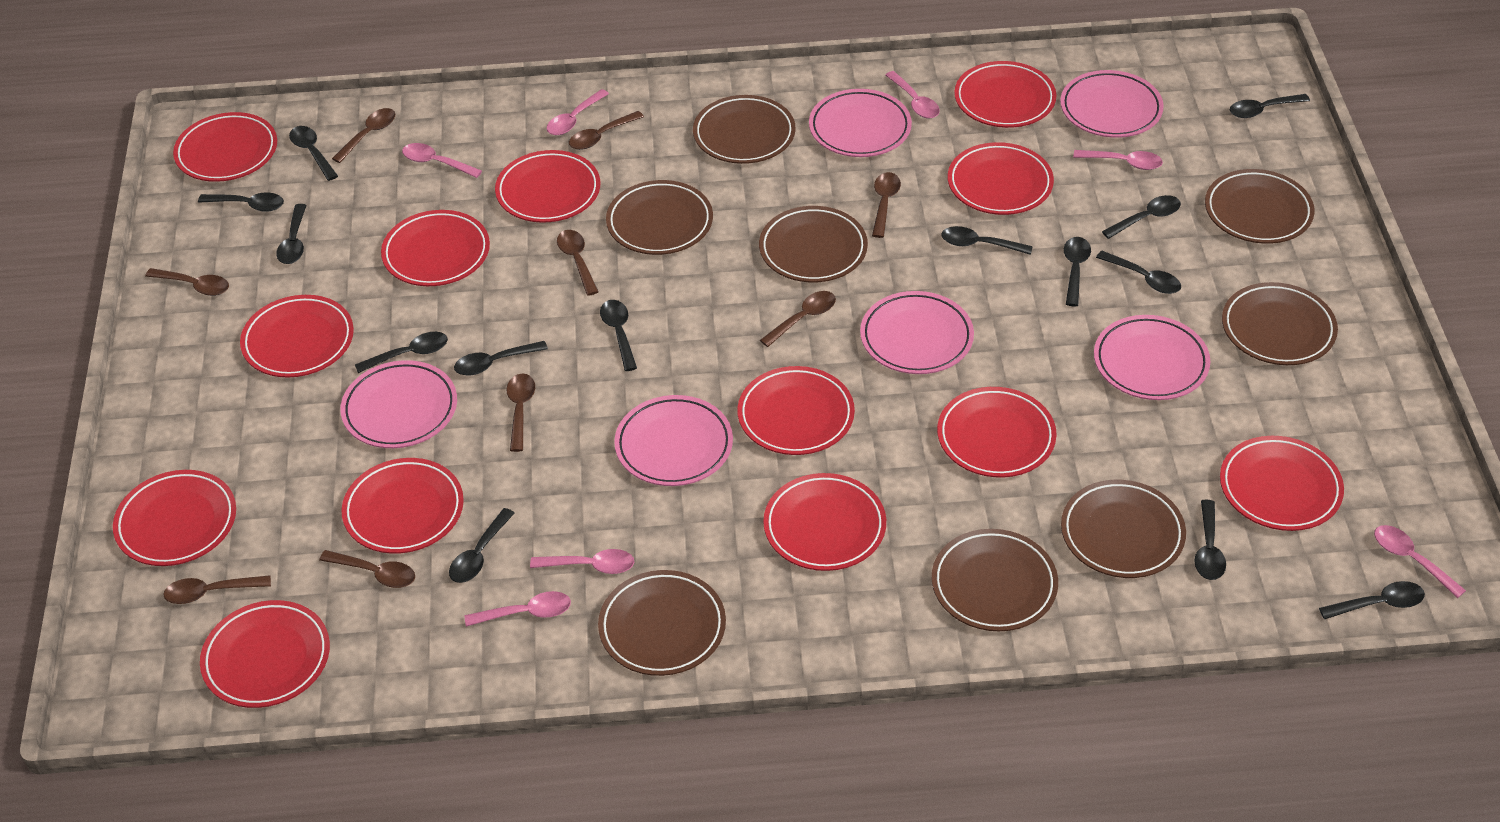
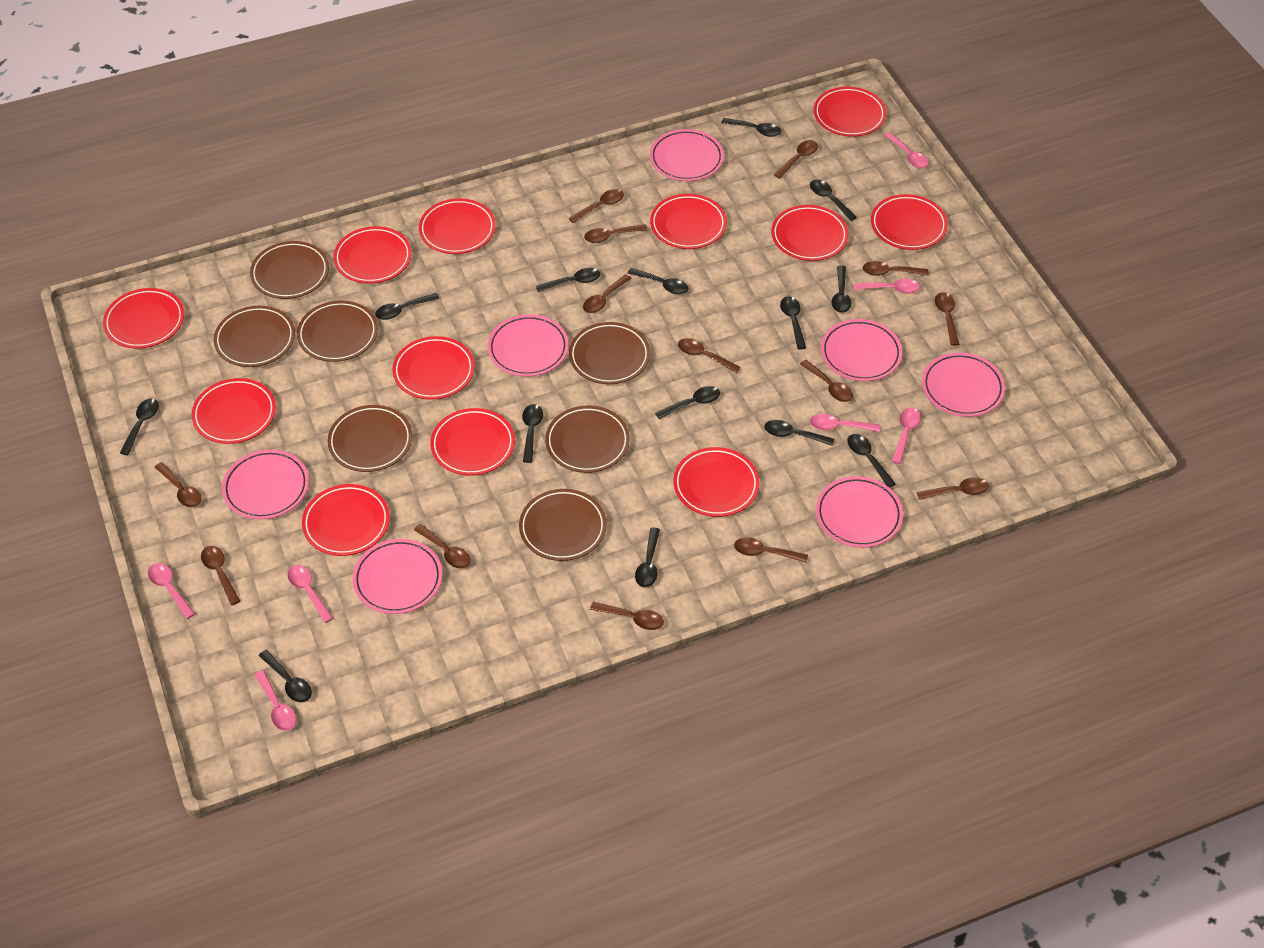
brown plate: 8 -> 7
brown spoon: 9 -> 14
pink plate: 6 -> 7
red plate: 13 -> 12

